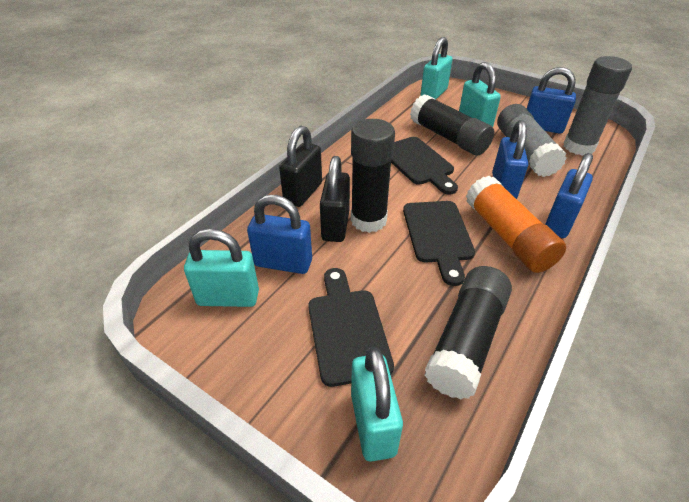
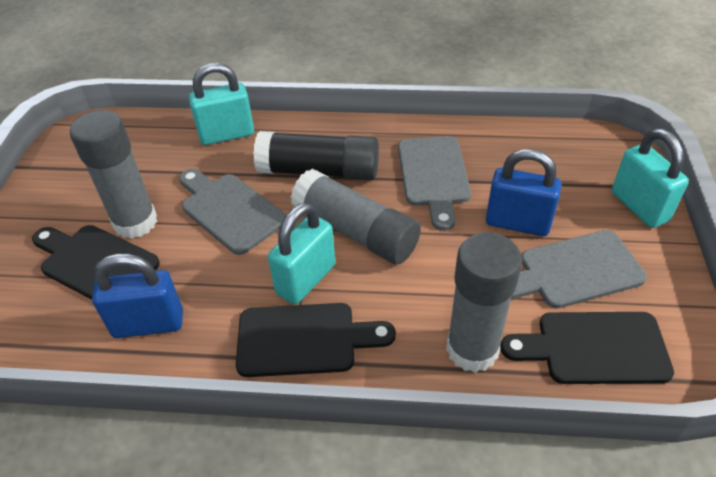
black glue stick: 3 -> 1
black padlock: 2 -> 0
blue padlock: 4 -> 2
grey cutting board: 0 -> 3
grey glue stick: 2 -> 3
orange glue stick: 1 -> 0
turquoise padlock: 4 -> 3

